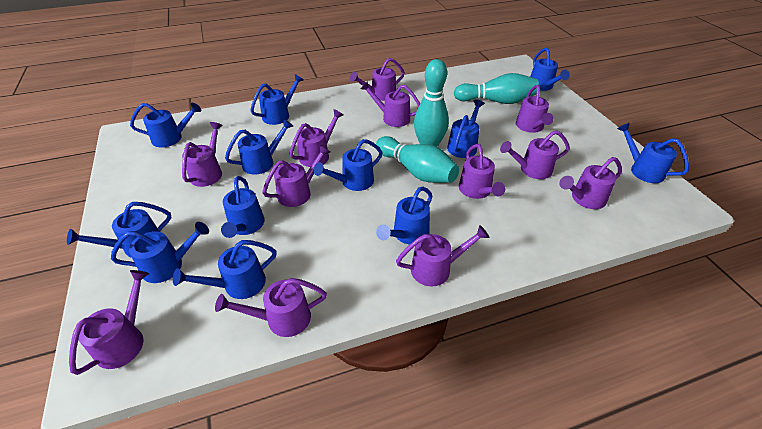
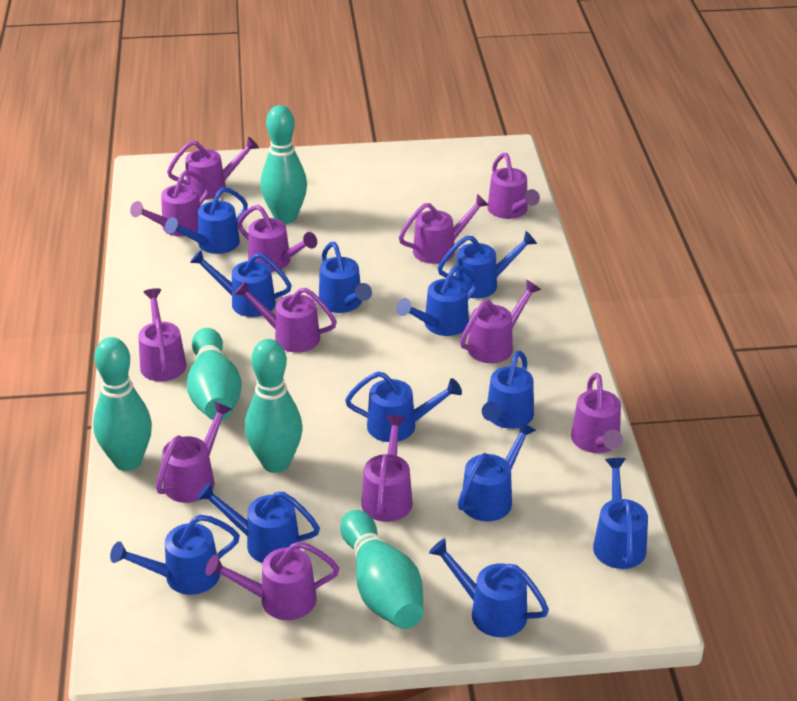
turquoise bowling pin: 3 -> 5

